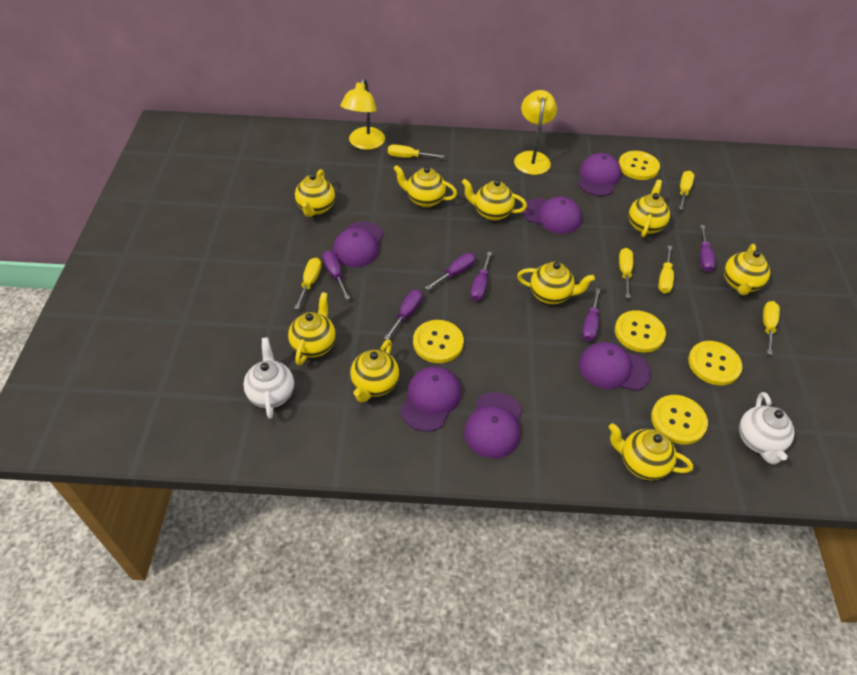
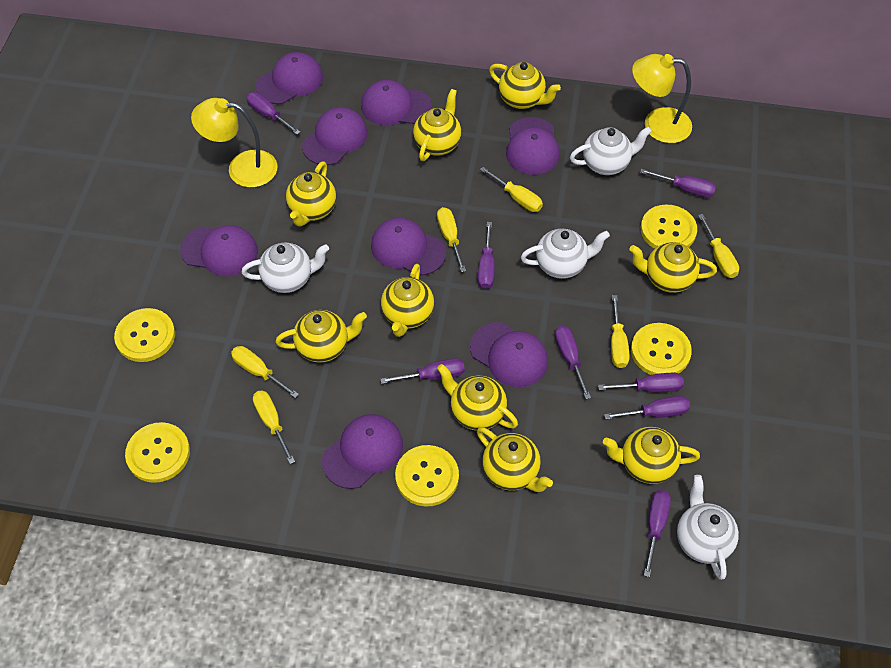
purple cap: 6 -> 8
purple screwdriver: 6 -> 8
white teapot: 2 -> 4

